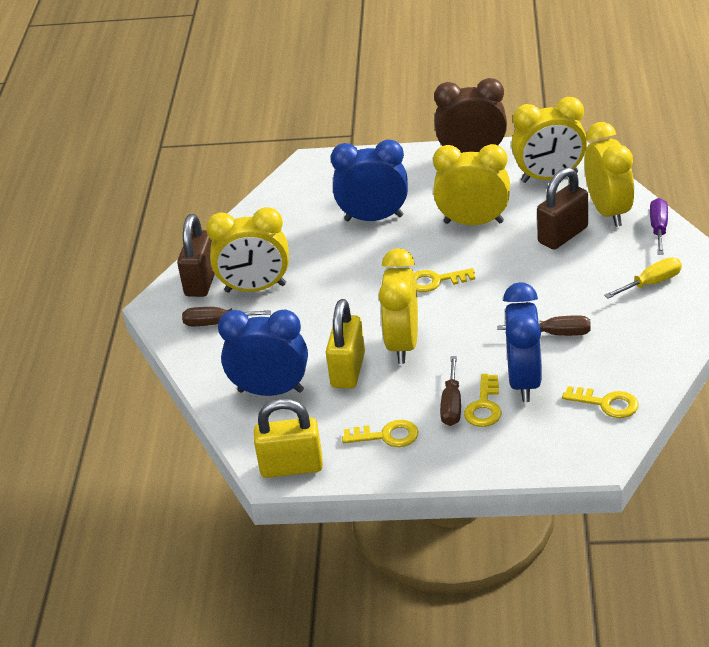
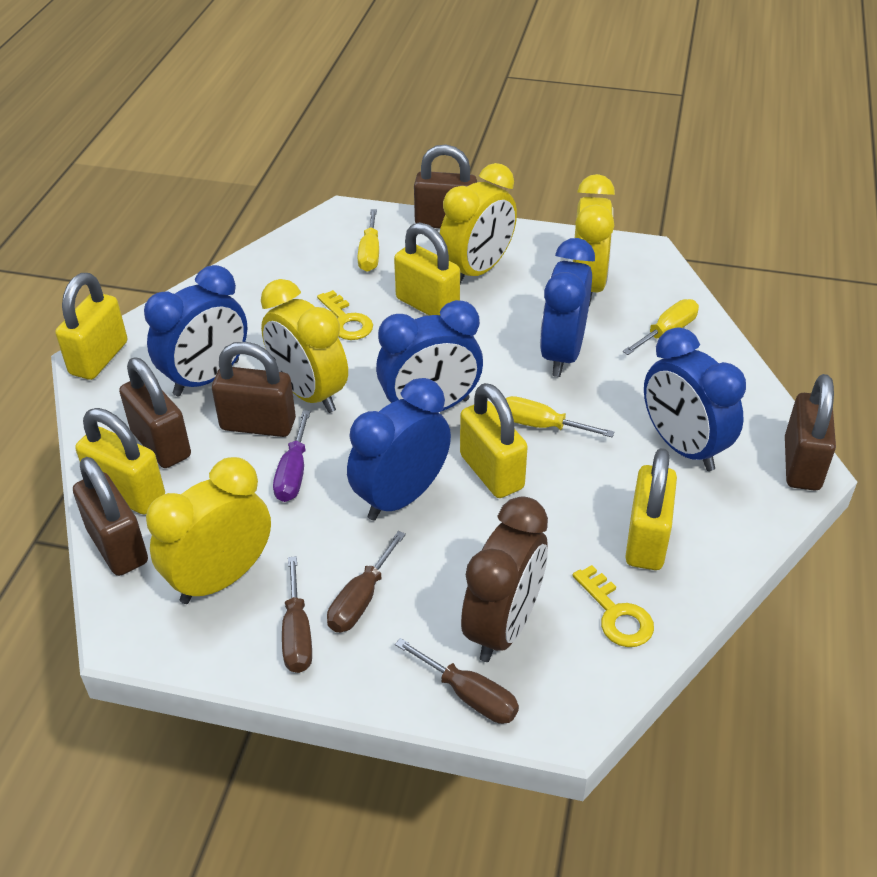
blue clock: 3 -> 5
brown padlock: 2 -> 5
yellow clock: 5 -> 4
yellow key: 4 -> 2
yellow padlock: 2 -> 5
yellow screwdriver: 1 -> 3

